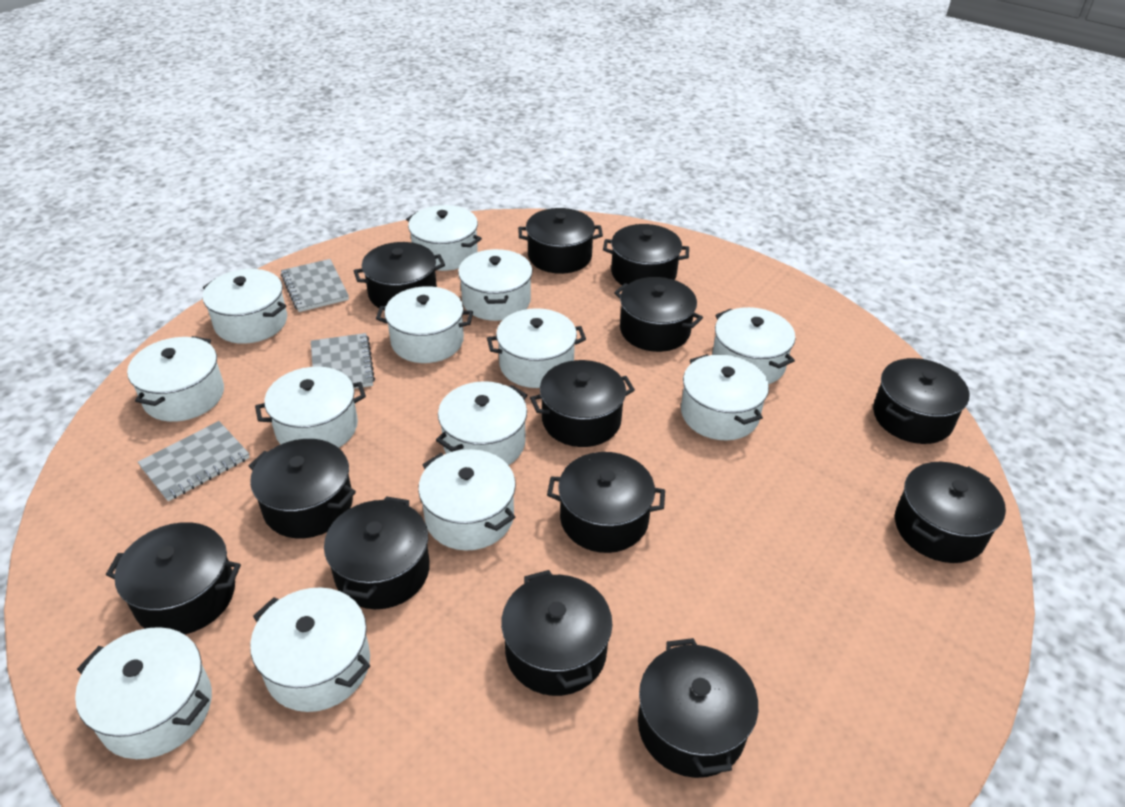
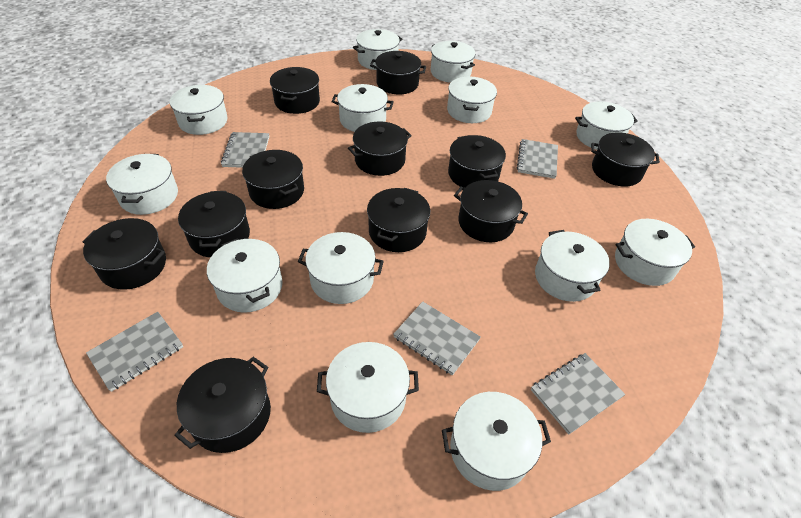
black pot: 13 -> 11
grey notebook: 3 -> 5

